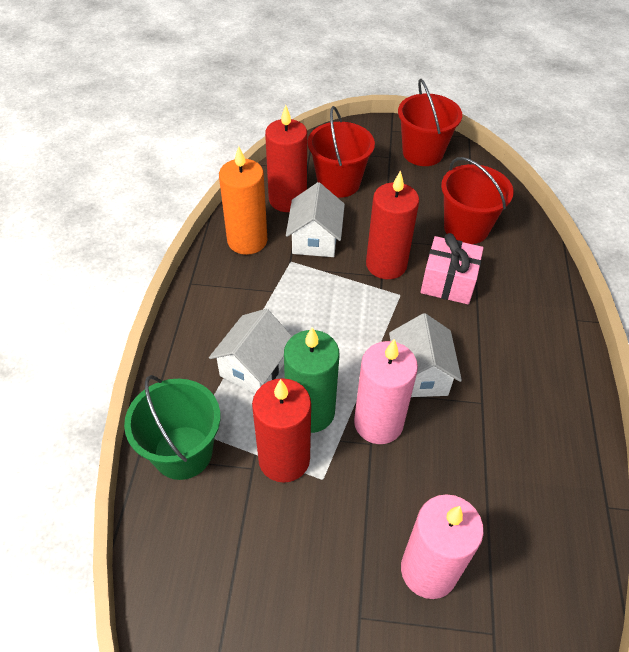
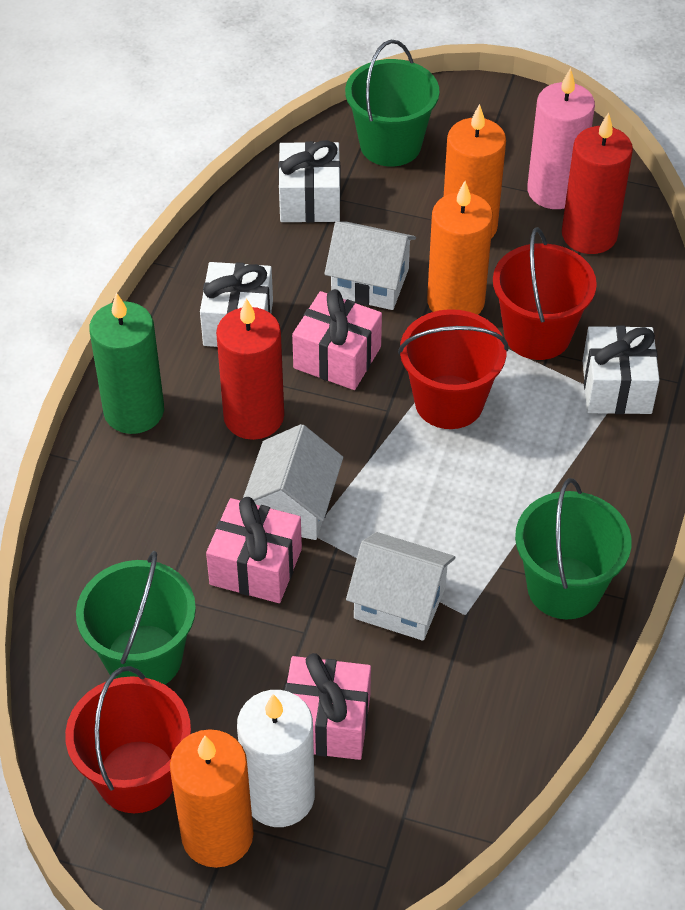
green bucket: 1 -> 3
orange candle: 1 -> 3
pink candle: 2 -> 1
pink gift: 1 -> 3
red candle: 3 -> 2
white candle: 0 -> 1
white gift: 0 -> 3

